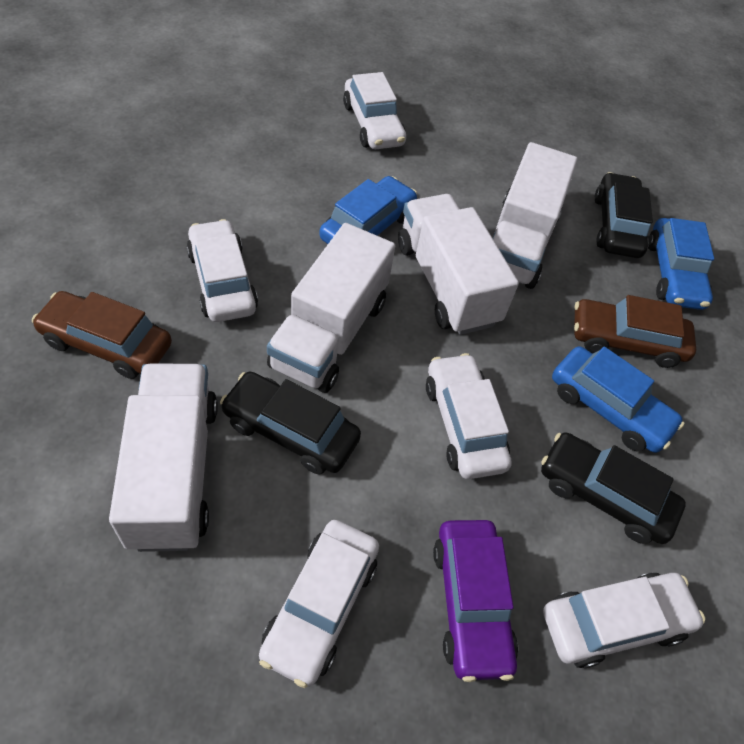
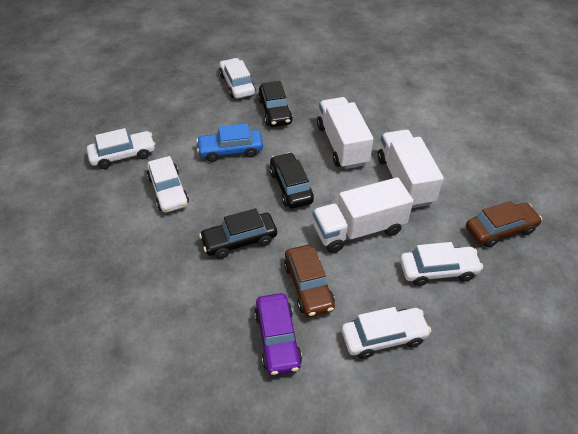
blue car: 3 -> 1
white truck: 4 -> 3

